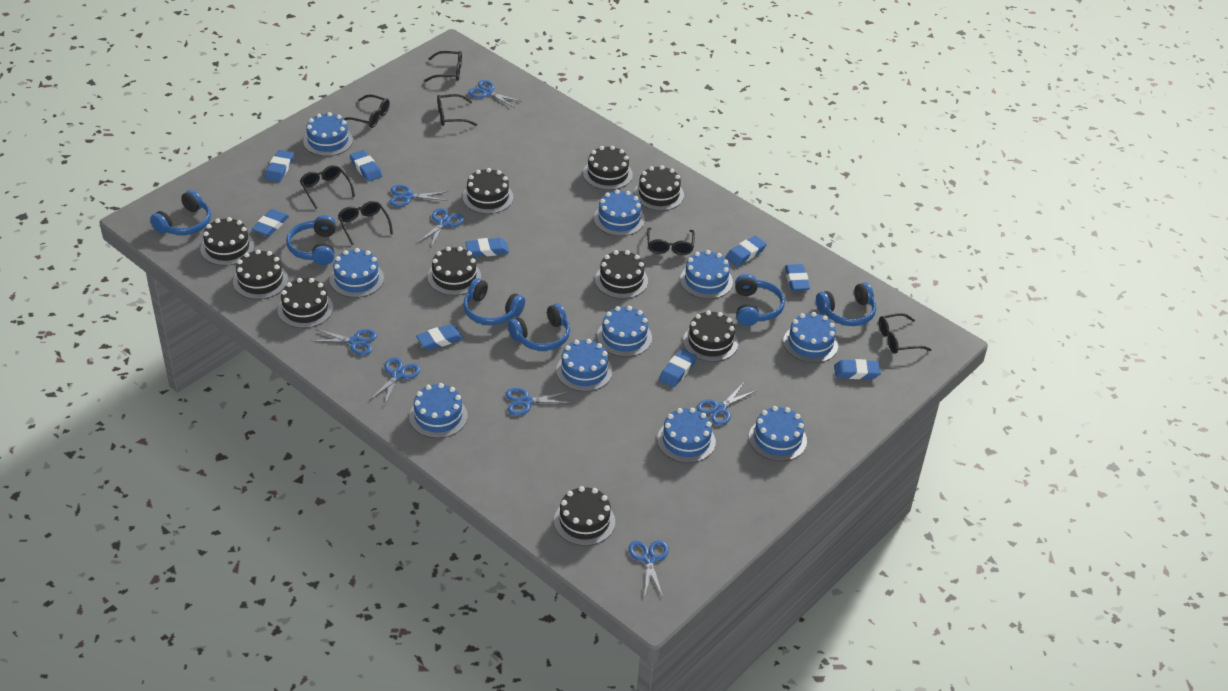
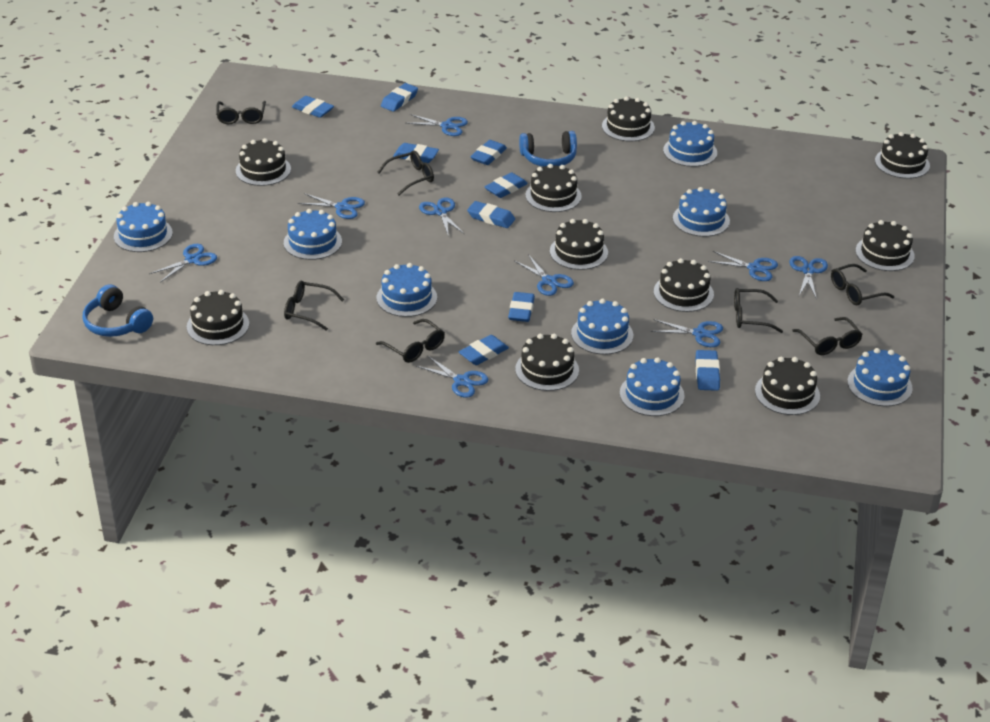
blue cake: 10 -> 8
blue headphones: 6 -> 2
blue scissors: 8 -> 9

